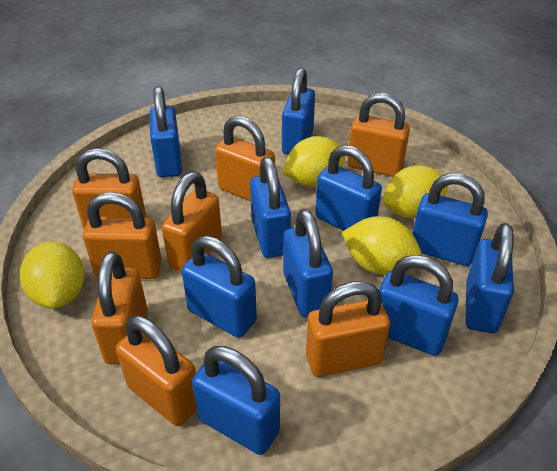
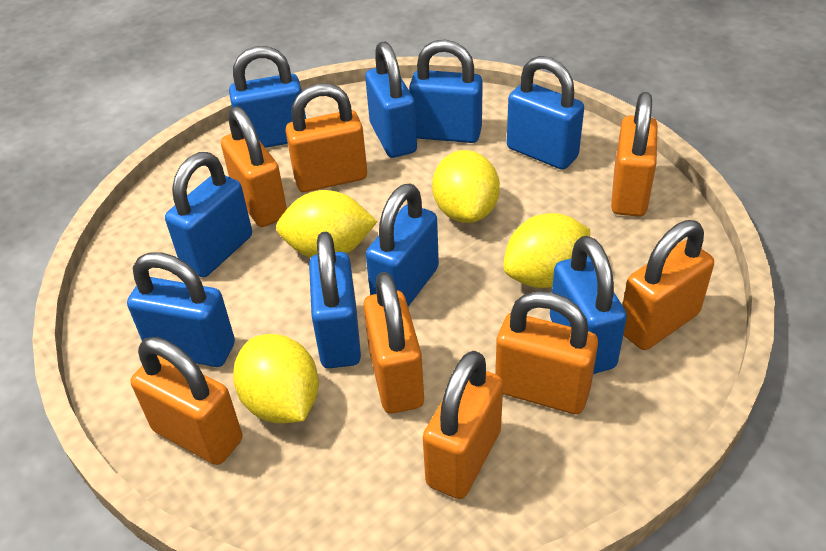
blue padlock: 10 -> 9

